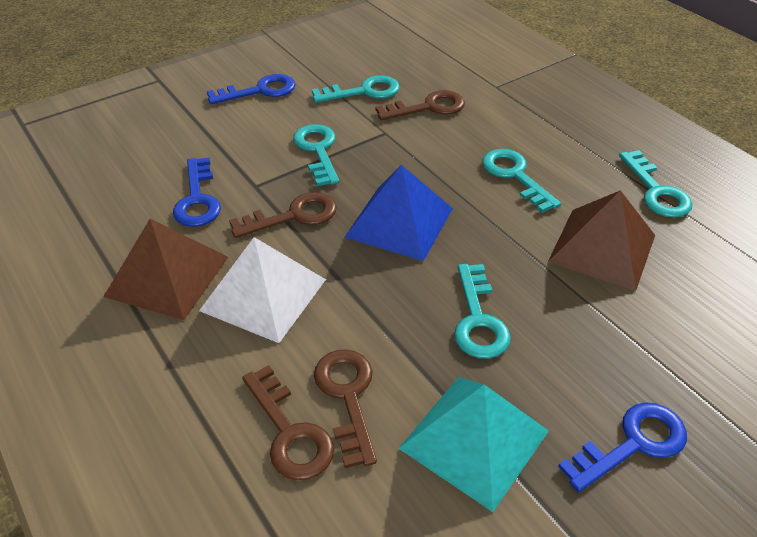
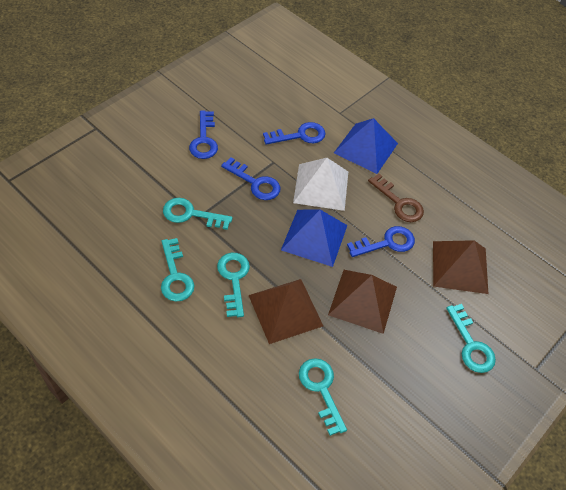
blue key: 3 -> 4
blue pyramid: 1 -> 2
brown key: 4 -> 1
brown pyramid: 2 -> 3
turquoise pyramid: 1 -> 0

